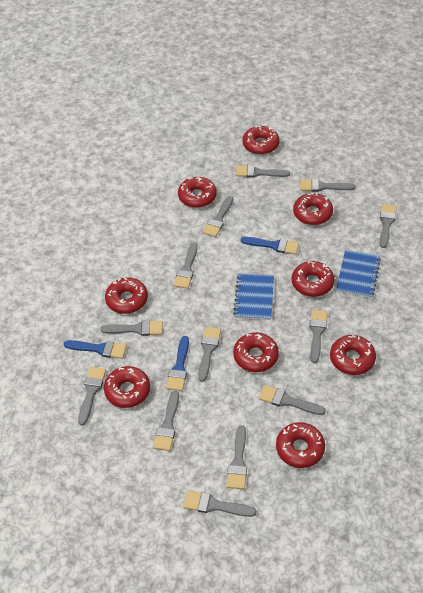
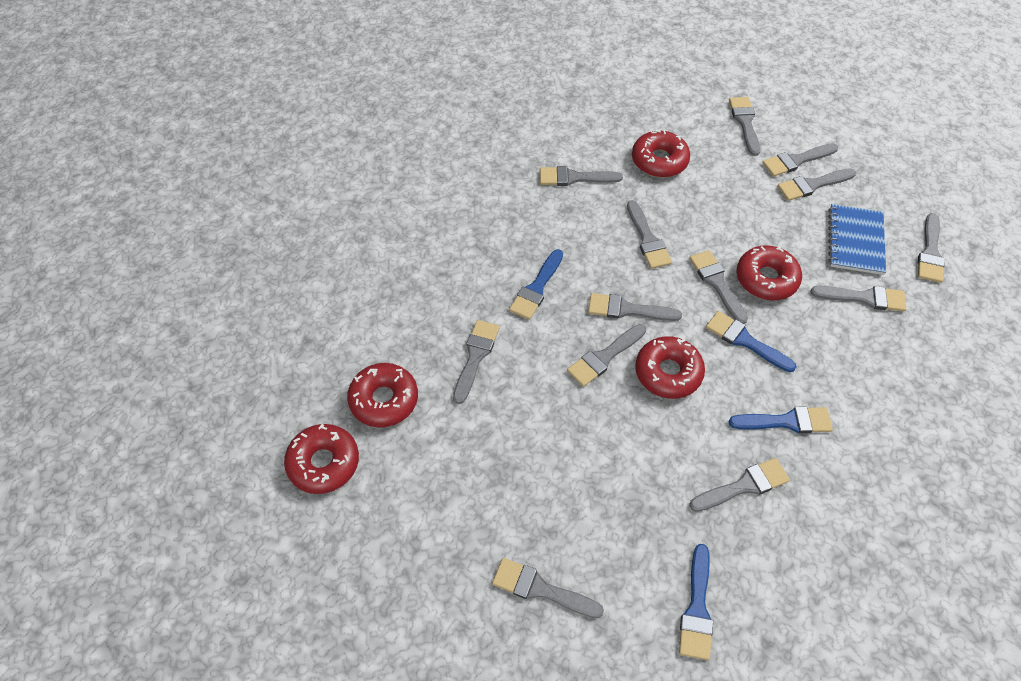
blue brush: 3 -> 4
blue notebook: 2 -> 1
red donut: 9 -> 5

